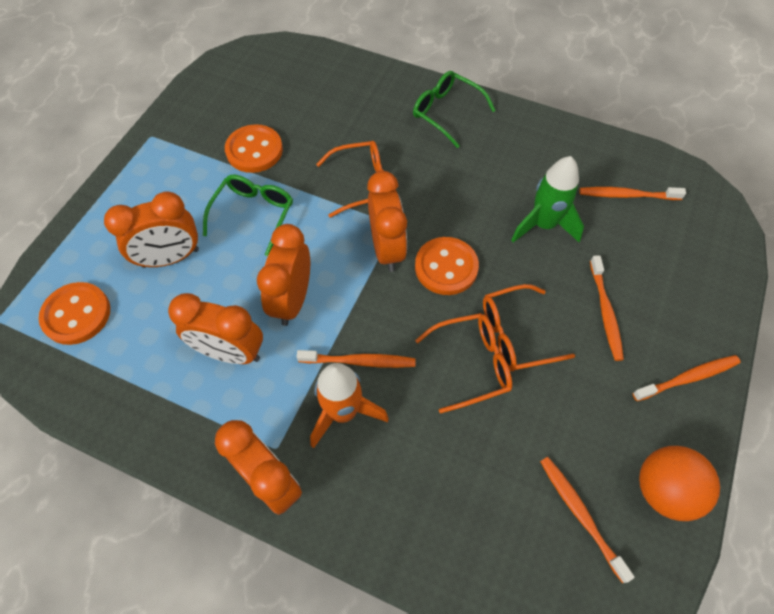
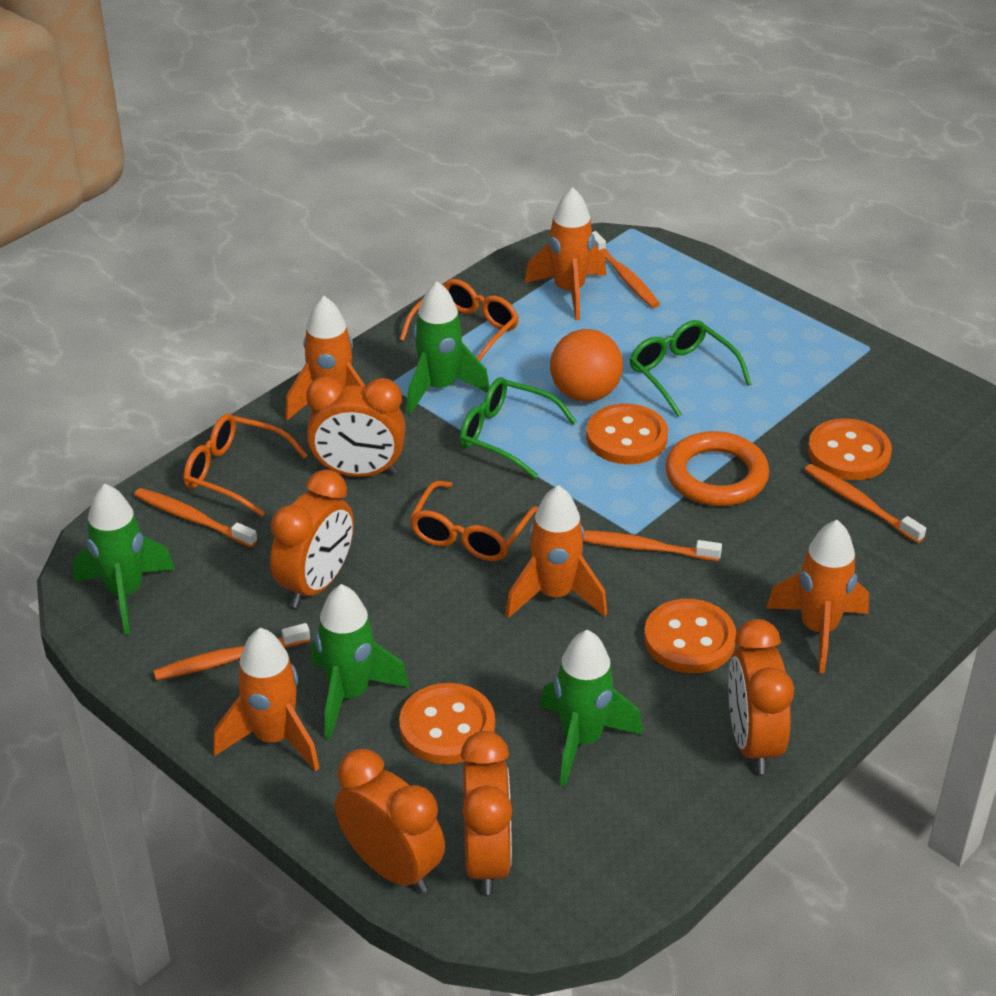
green rocket: 1 -> 4
orange button: 3 -> 4
orange ring: 0 -> 1
orange rocket: 1 -> 5

